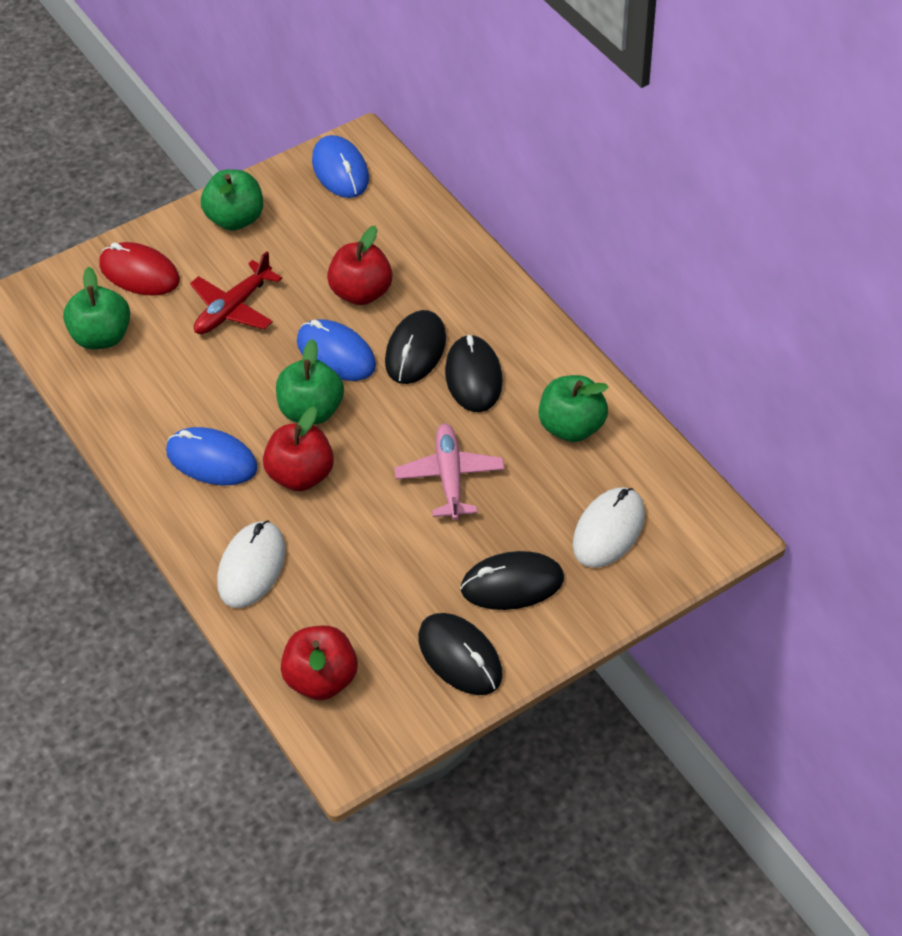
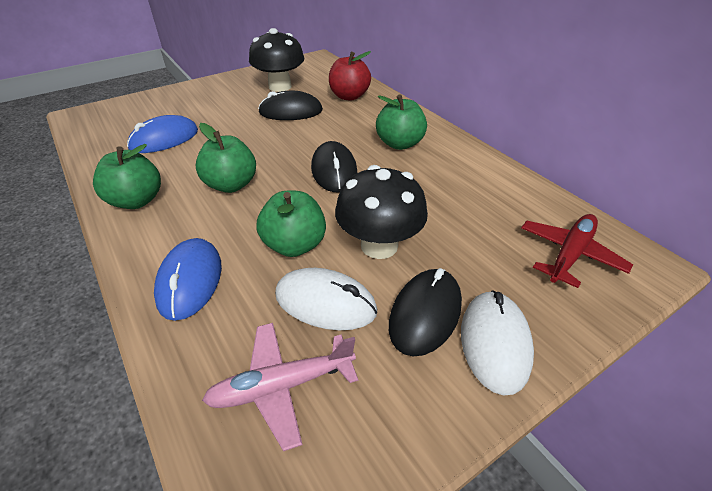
black mouse: 4 -> 3
black mushroom: 0 -> 2
blue mouse: 3 -> 2
red apple: 3 -> 1
red mouse: 1 -> 0

